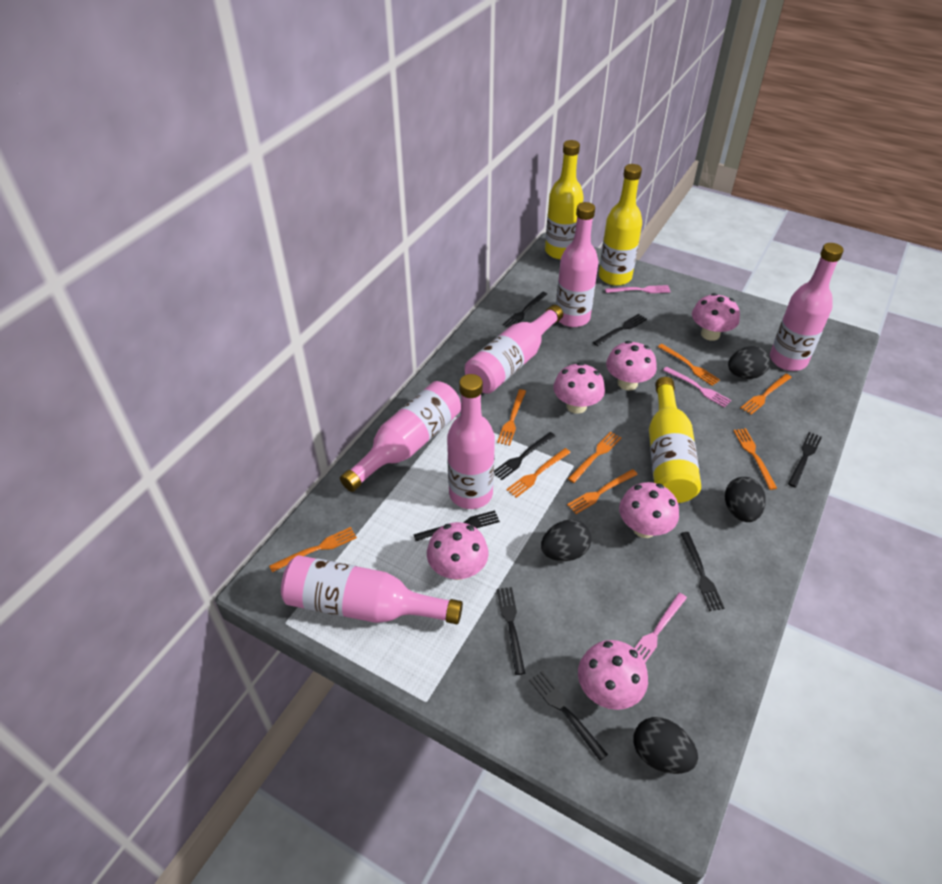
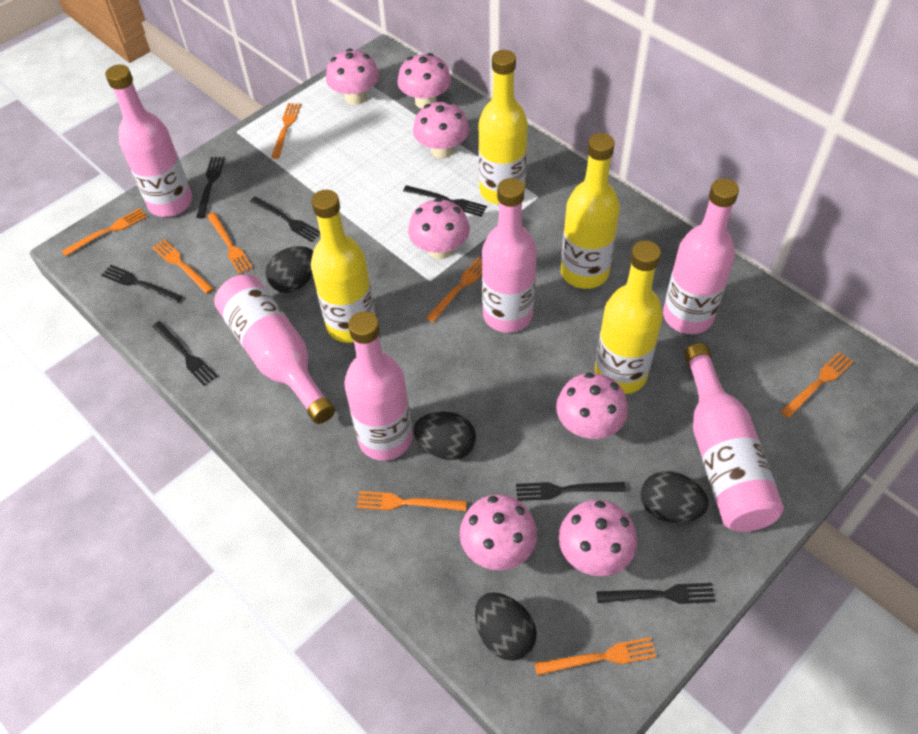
black fork: 8 -> 7
pink fork: 3 -> 0
pink mushroom: 6 -> 7
yellow bottle: 3 -> 4

